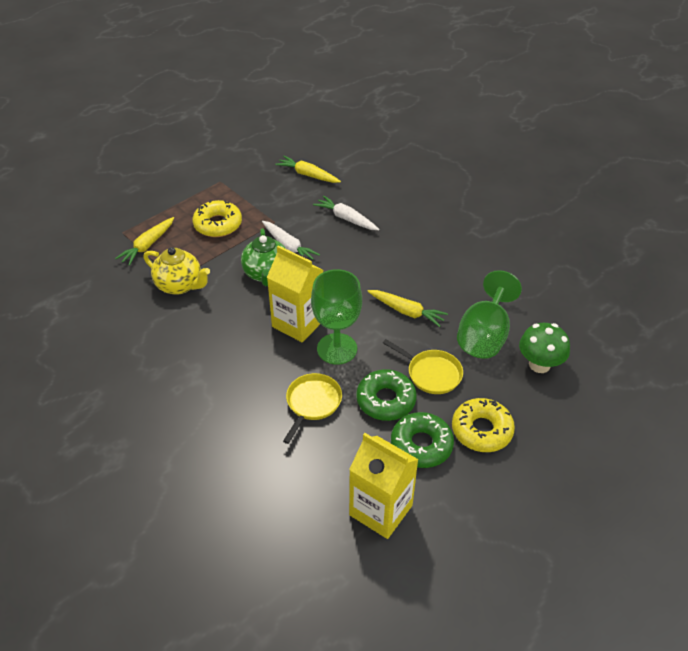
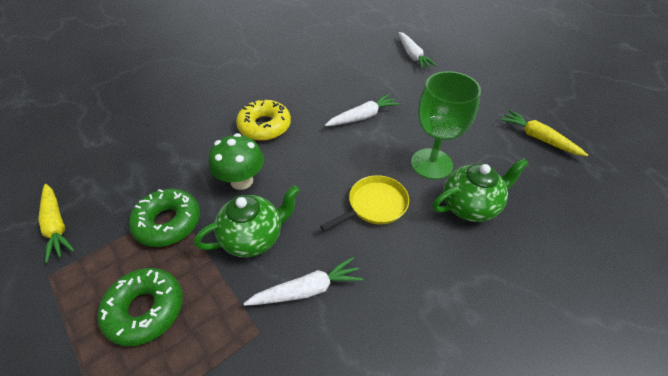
green goblet: 2 -> 1
green teapot: 1 -> 2
white carrot: 2 -> 3
yellow carrot: 3 -> 2
yellow carton: 2 -> 0
yellow donut: 2 -> 1
yellow pan: 2 -> 1
yellow teapot: 1 -> 0

